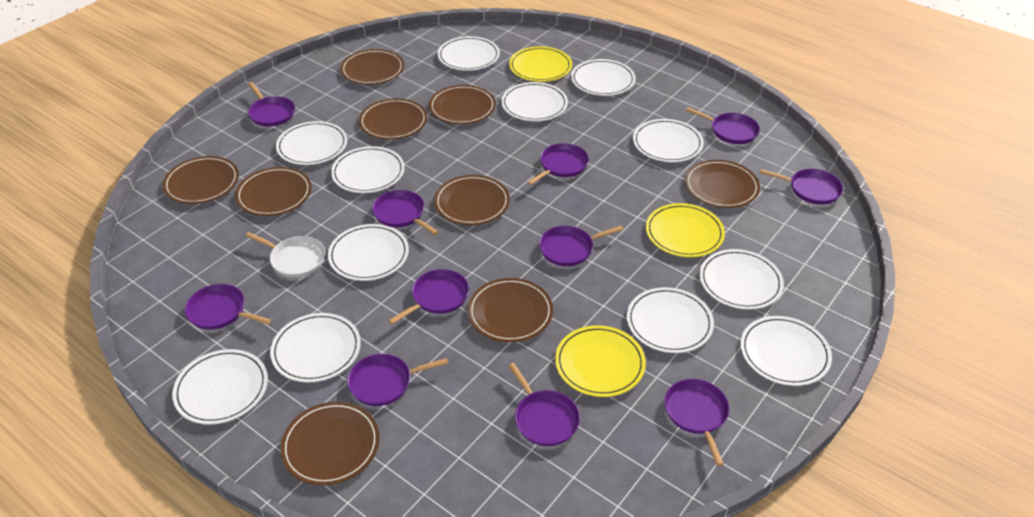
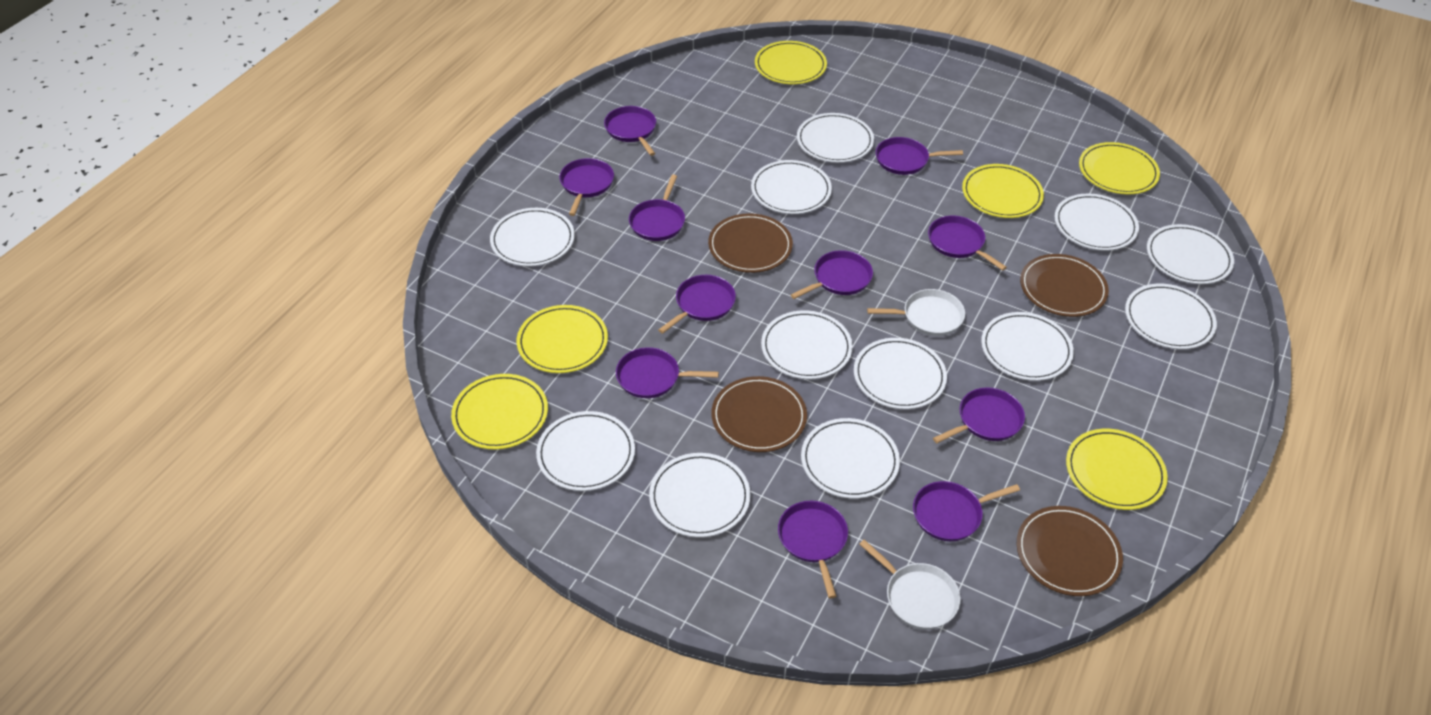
brown plate: 9 -> 4
white pan: 1 -> 2
yellow plate: 3 -> 6

